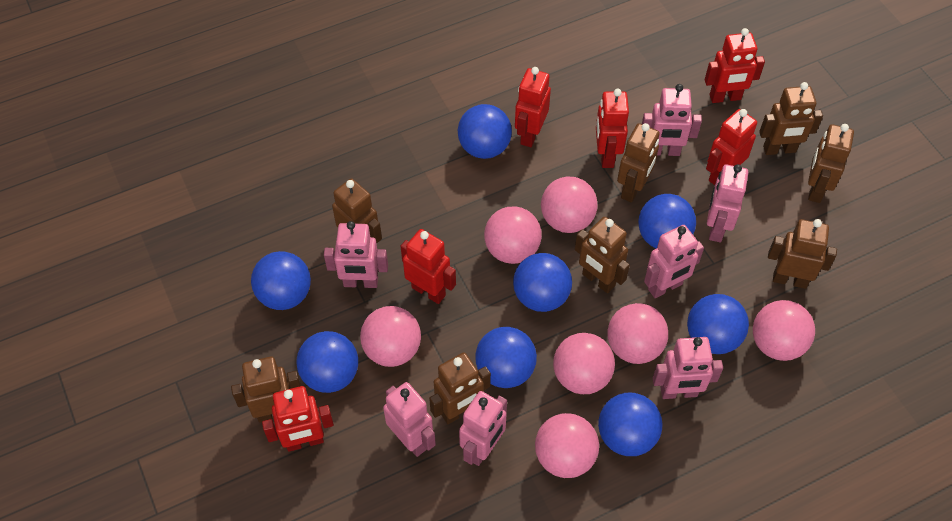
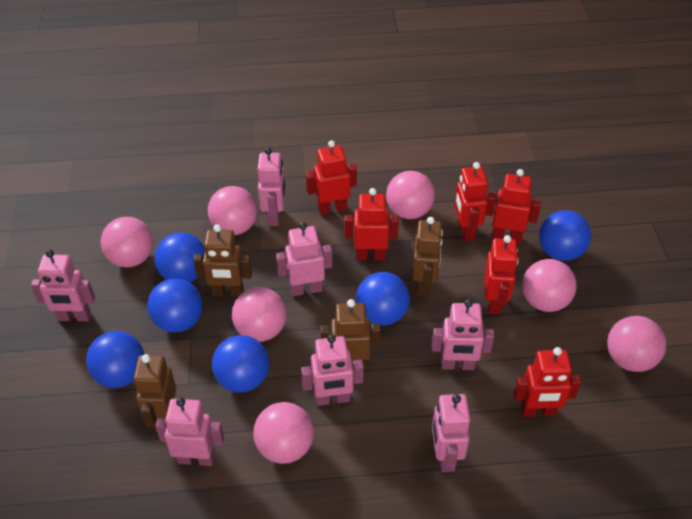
blue ball: 8 -> 6
brown robot: 8 -> 4

